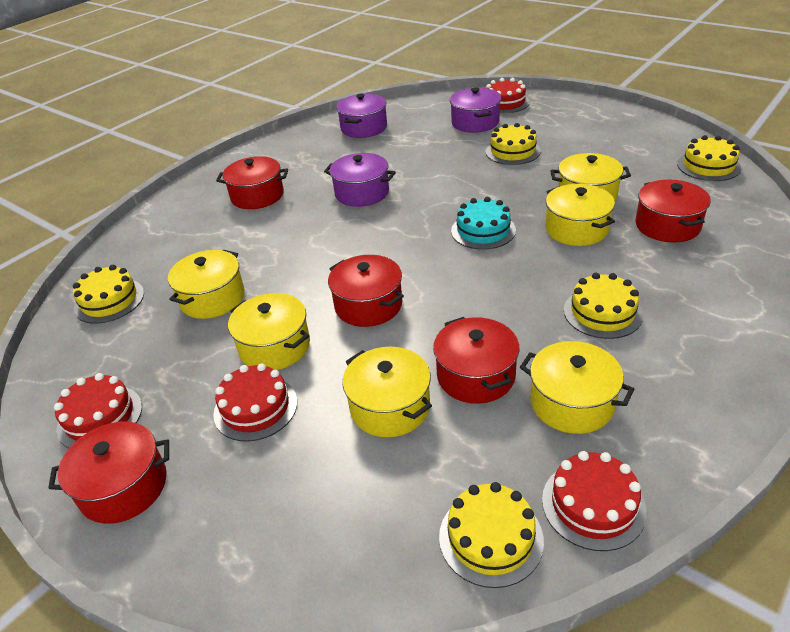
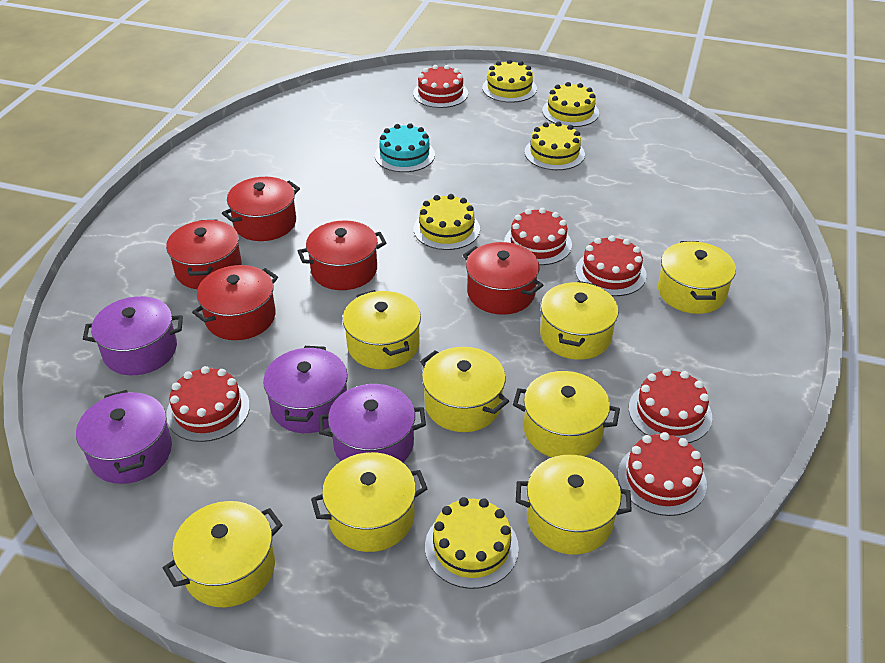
purple pot: 3 -> 4
red cake: 4 -> 6
yellow pot: 6 -> 8

